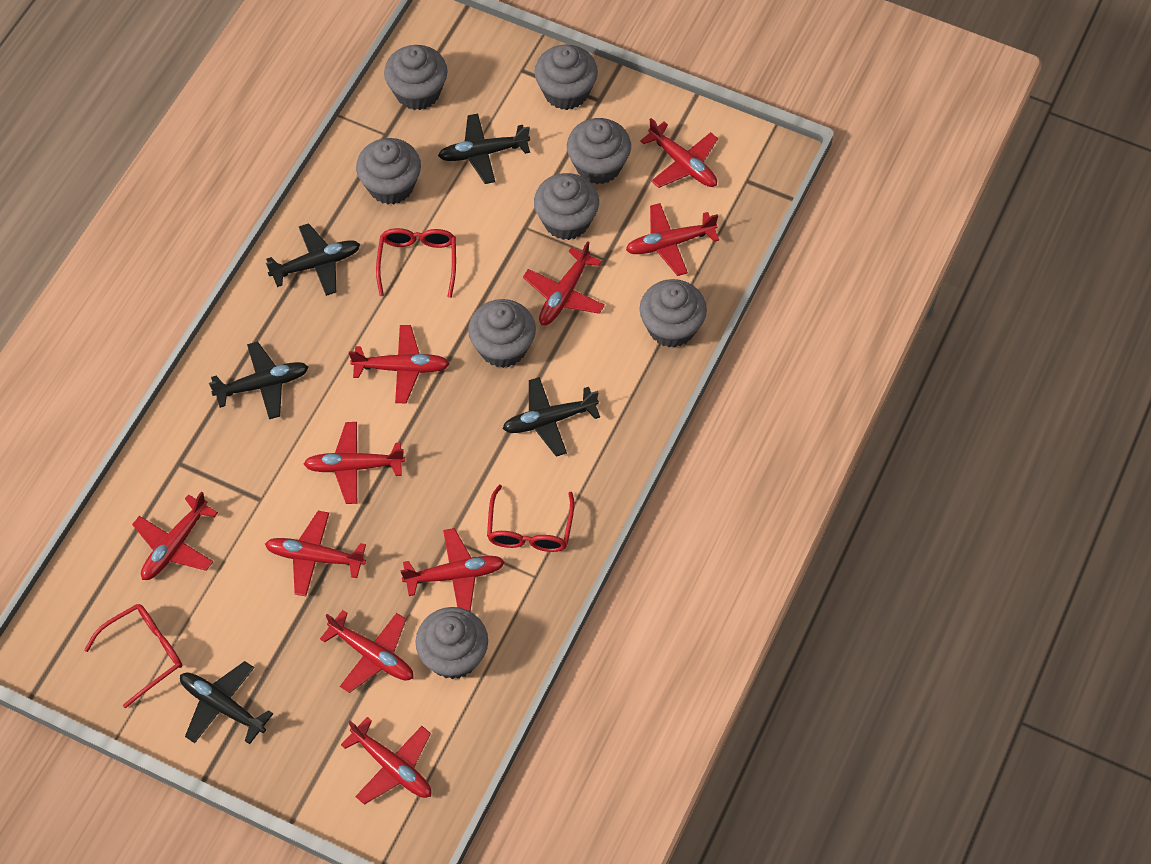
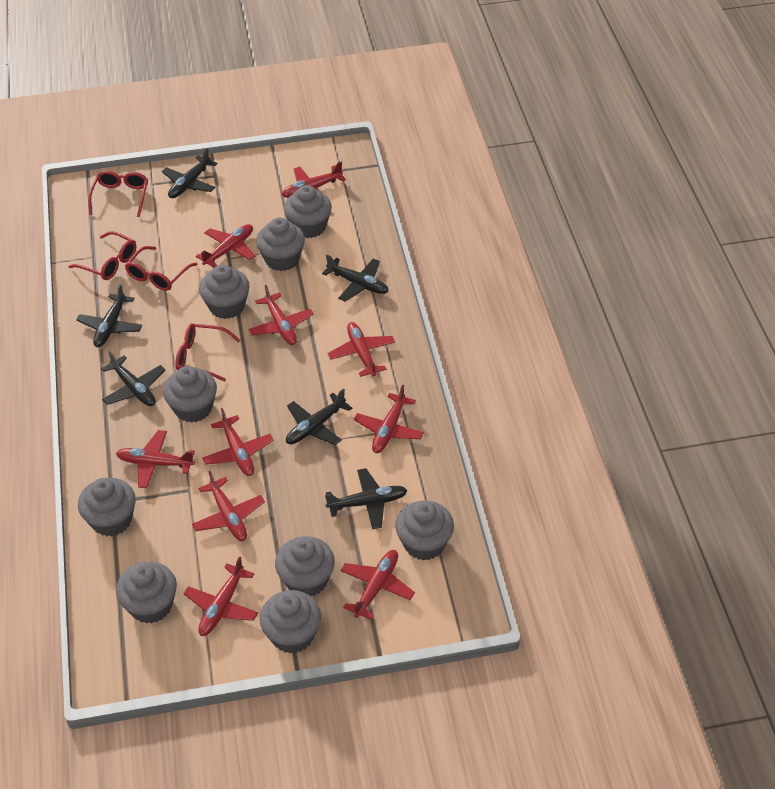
black plane: 5 -> 6
grey cupcake: 8 -> 9
red glasses: 3 -> 4

